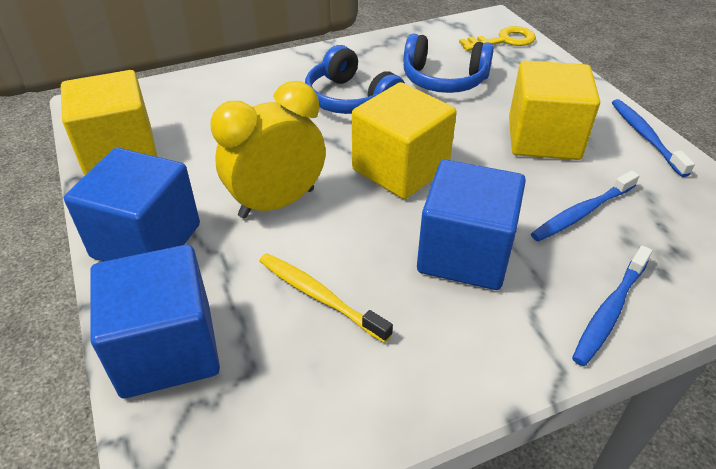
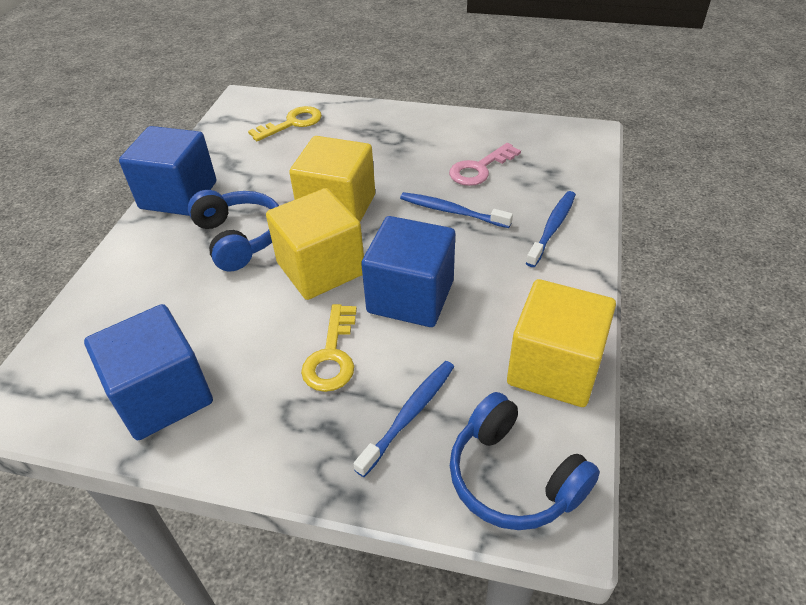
pink key: 0 -> 1
yellow clock: 1 -> 0
yellow key: 1 -> 2
yellow toothbrush: 1 -> 0

